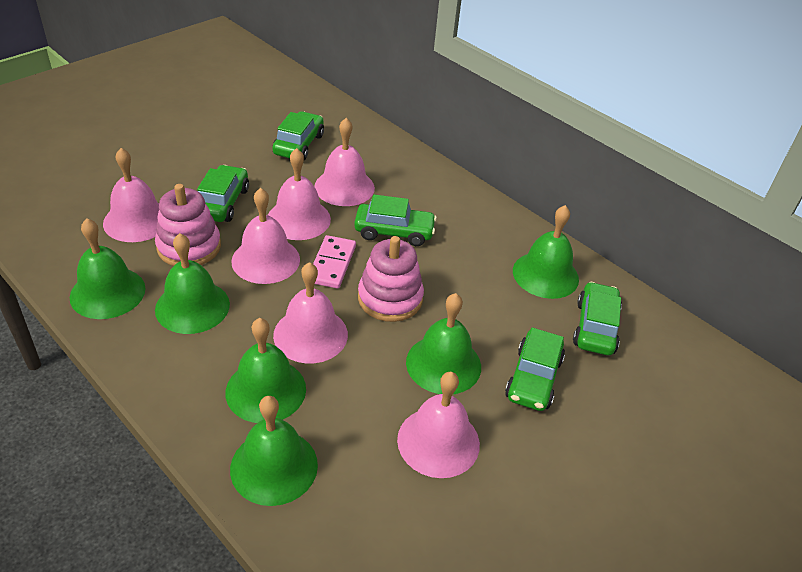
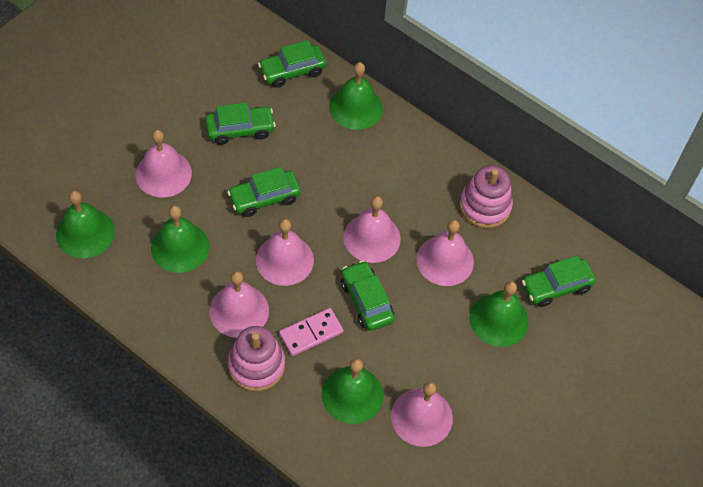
green bell: 6 -> 5

